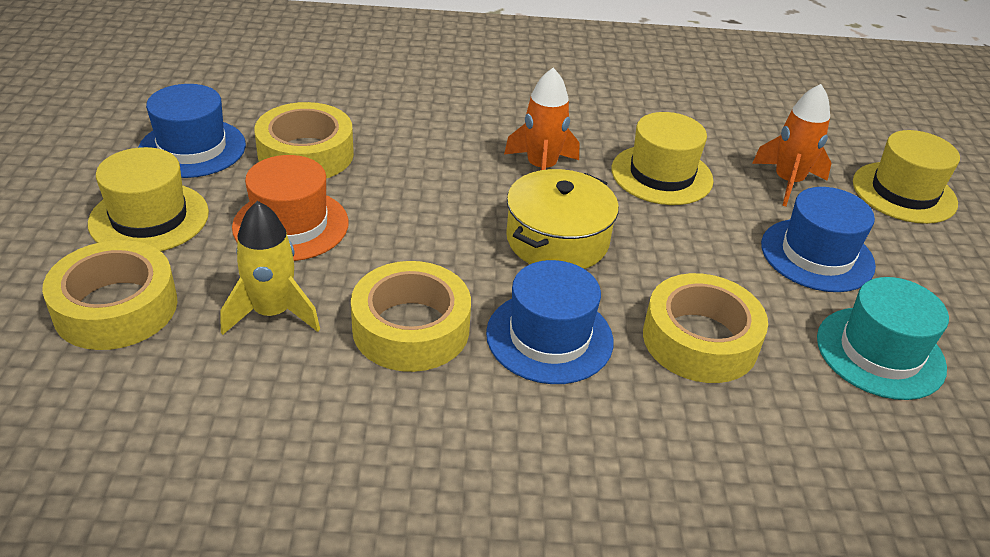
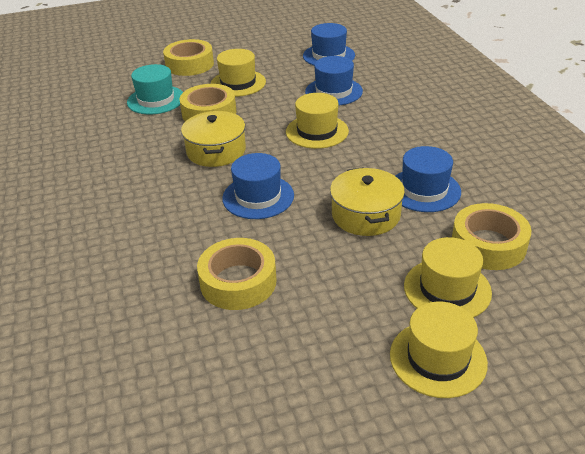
blue hat: 3 -> 4
orange hat: 1 -> 0
orange rocket: 2 -> 0
yellow hat: 3 -> 4
yellow pot: 1 -> 2
yellow rocket: 1 -> 0

